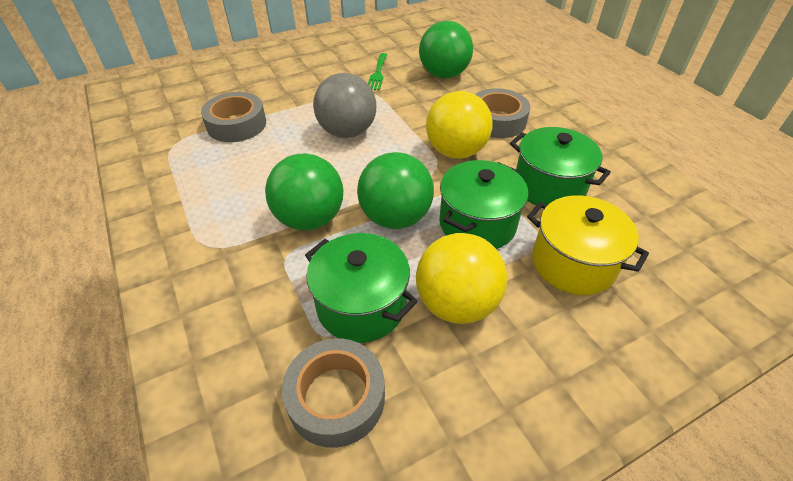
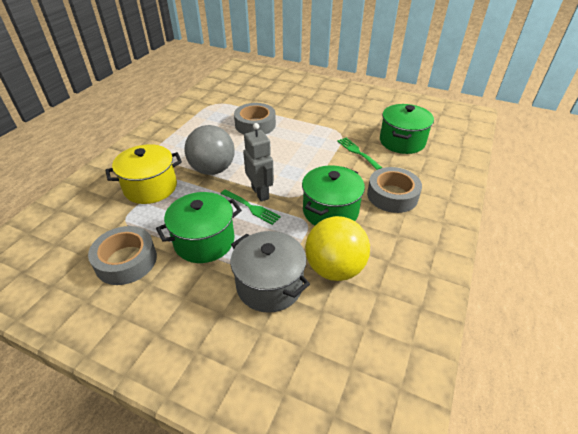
green ball: 3 -> 0
green fork: 1 -> 2
grey pot: 0 -> 1
grey robot: 0 -> 1
yellow ball: 2 -> 1

